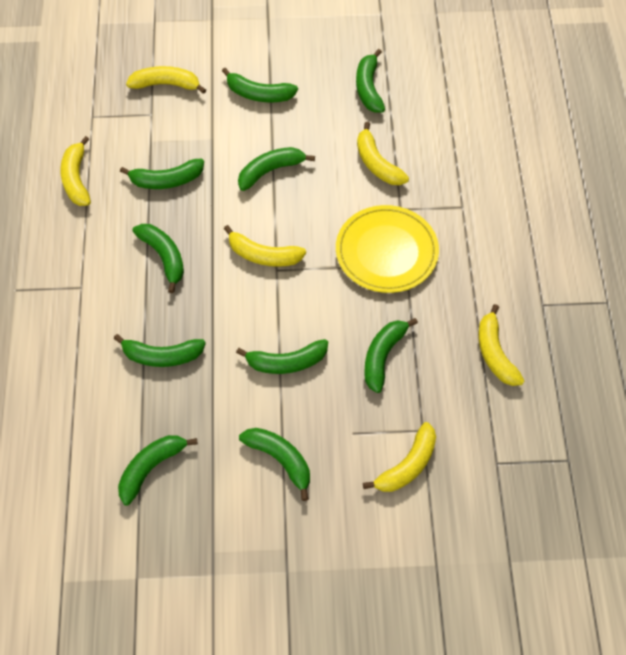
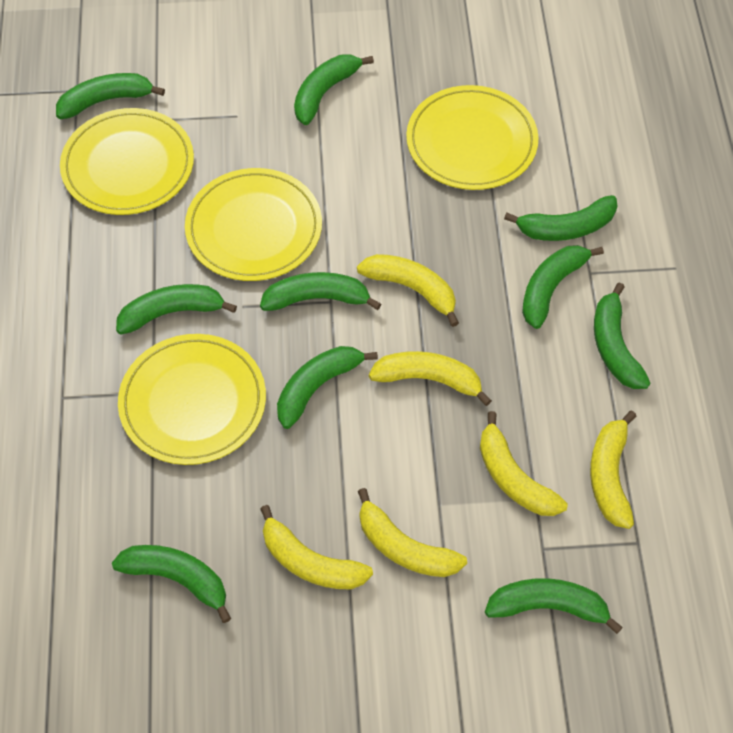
yellow plate: 1 -> 4

